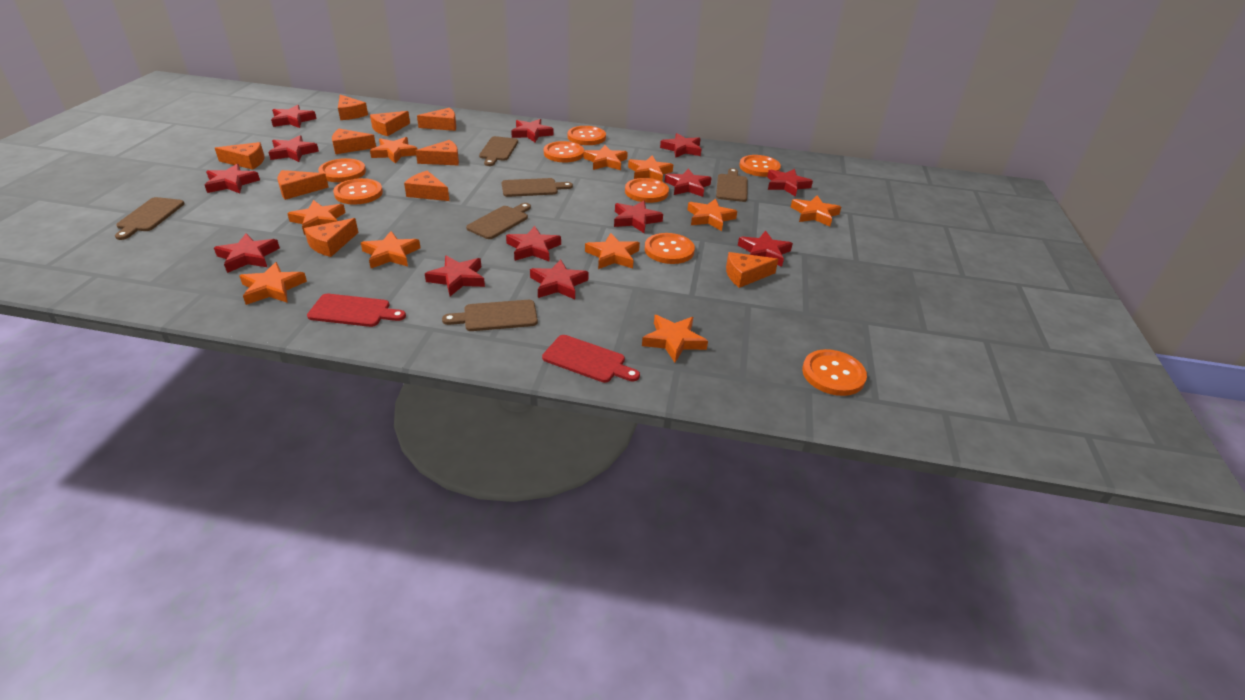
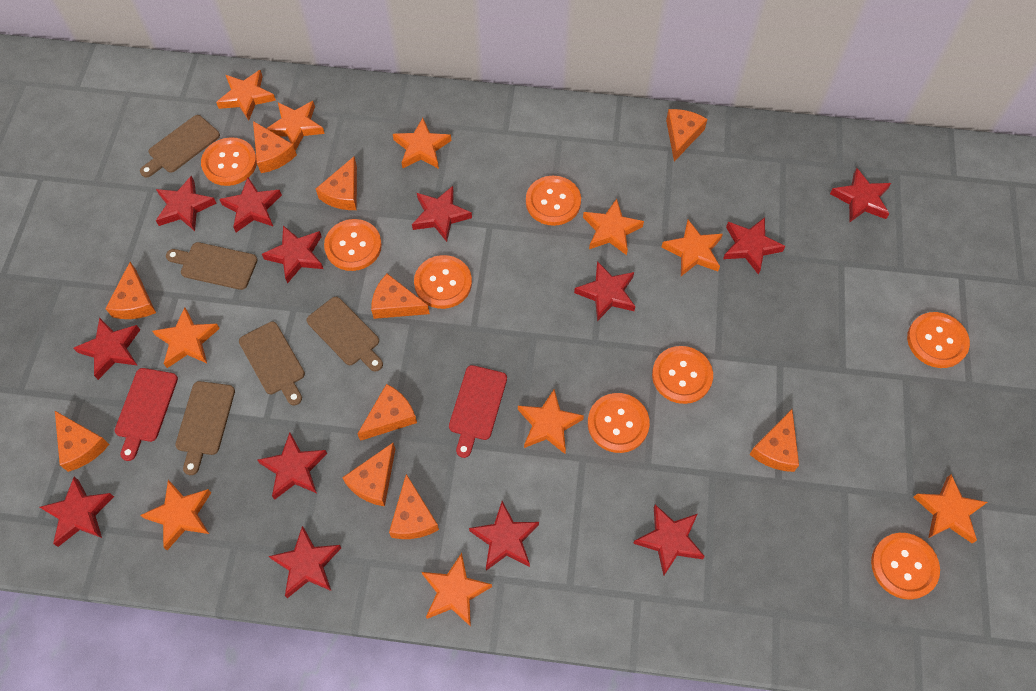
brown cutting board: 6 -> 5

